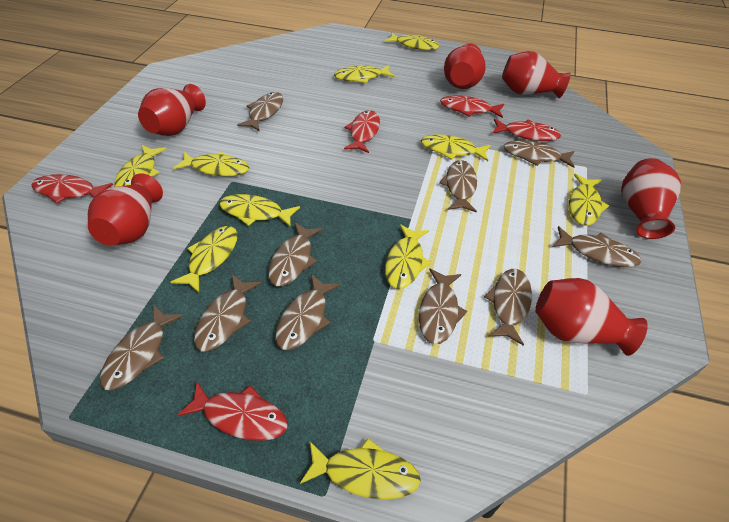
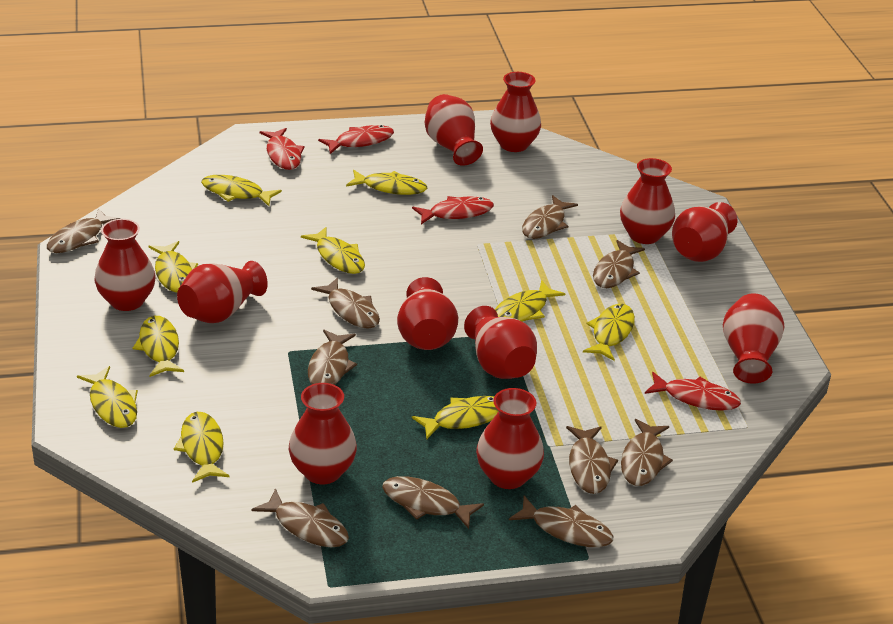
red fish: 5 -> 4
red vase: 6 -> 11

